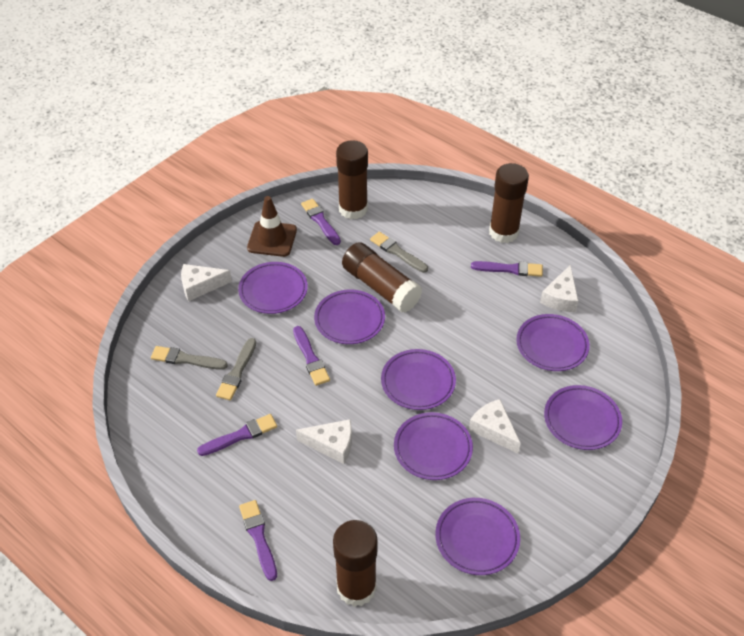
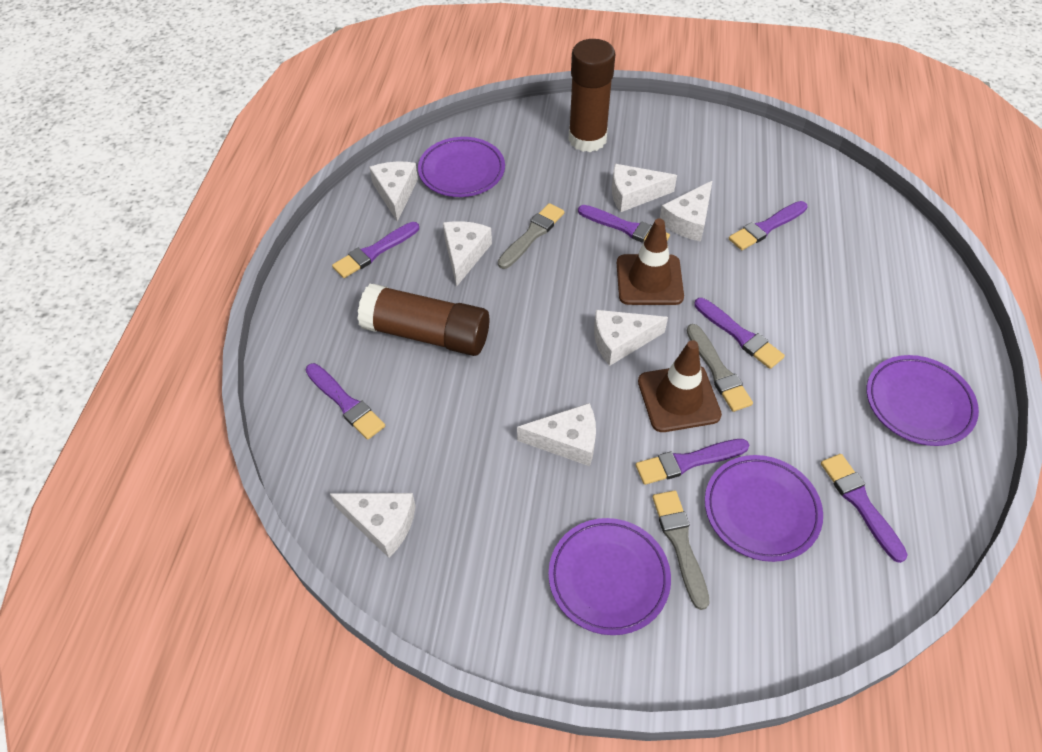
brown glue stick: 4 -> 2
brown traffic cone: 1 -> 2
purple brush: 5 -> 7
purple plate: 7 -> 4
white cheese: 4 -> 7

